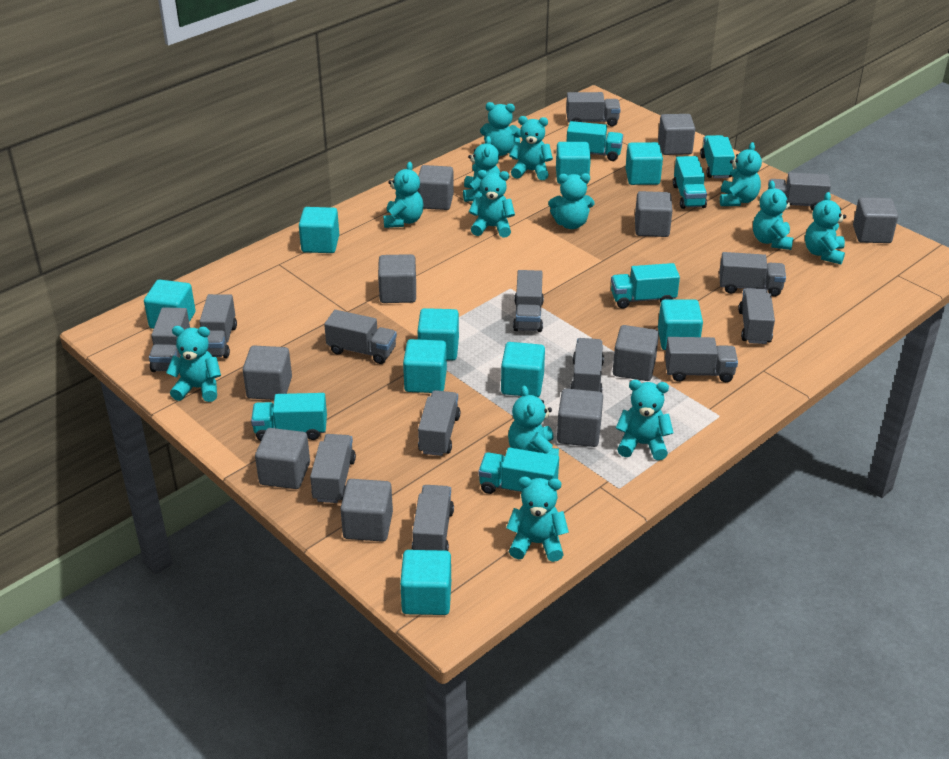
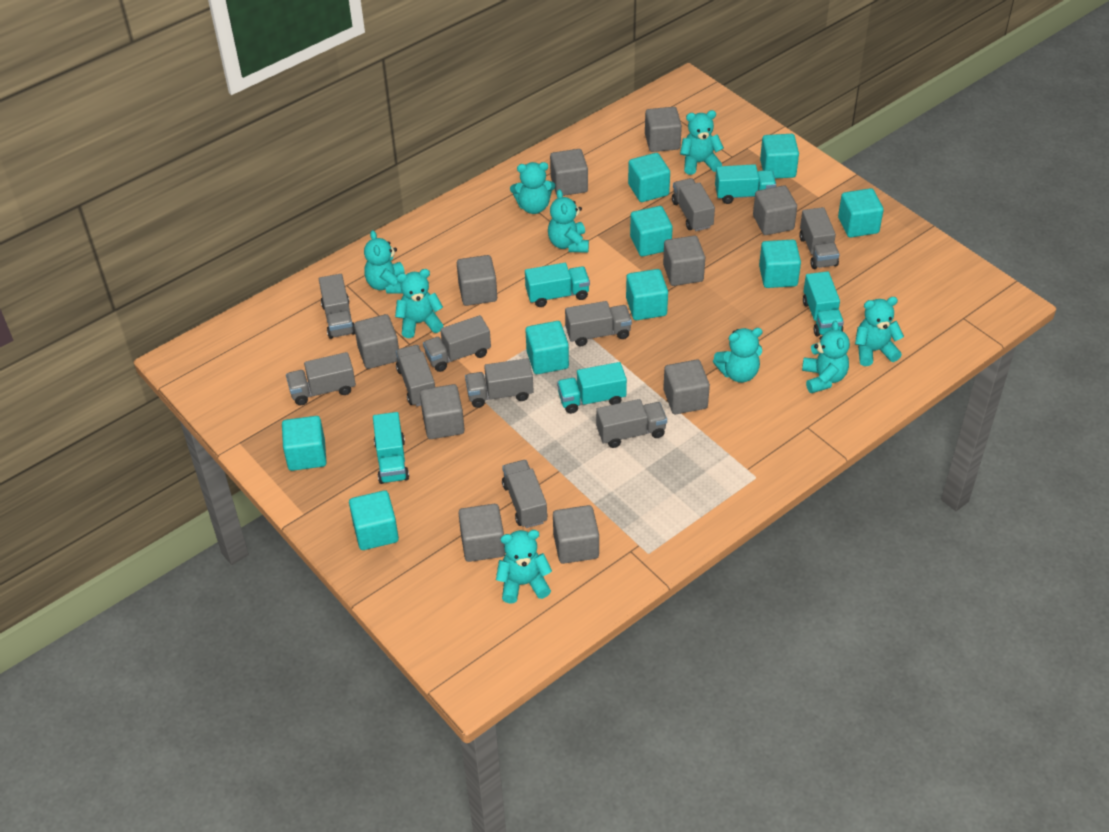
grey truck: 13 -> 10
turquoise teddy bear: 13 -> 9
turquoise truck: 6 -> 5

